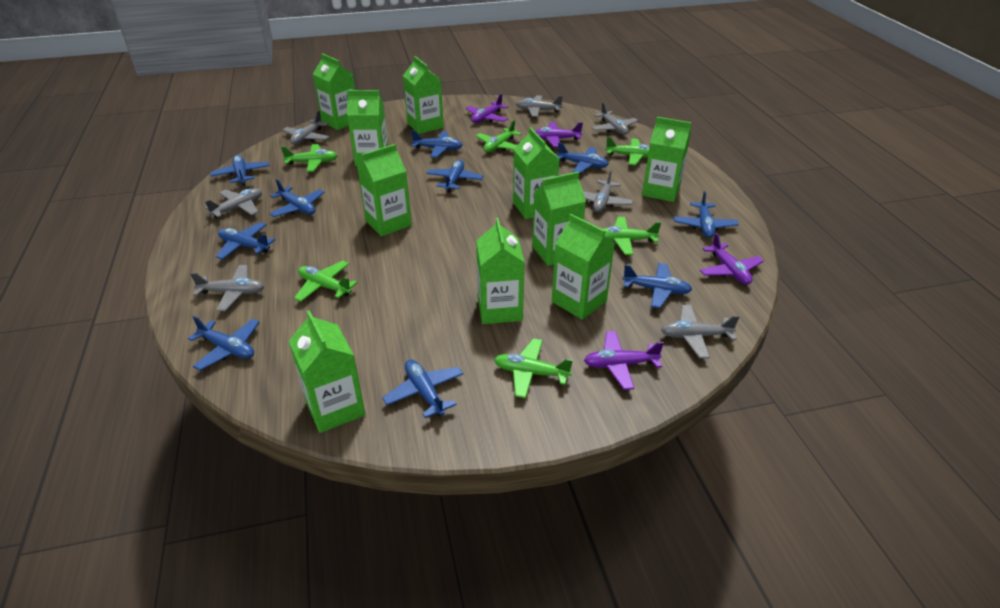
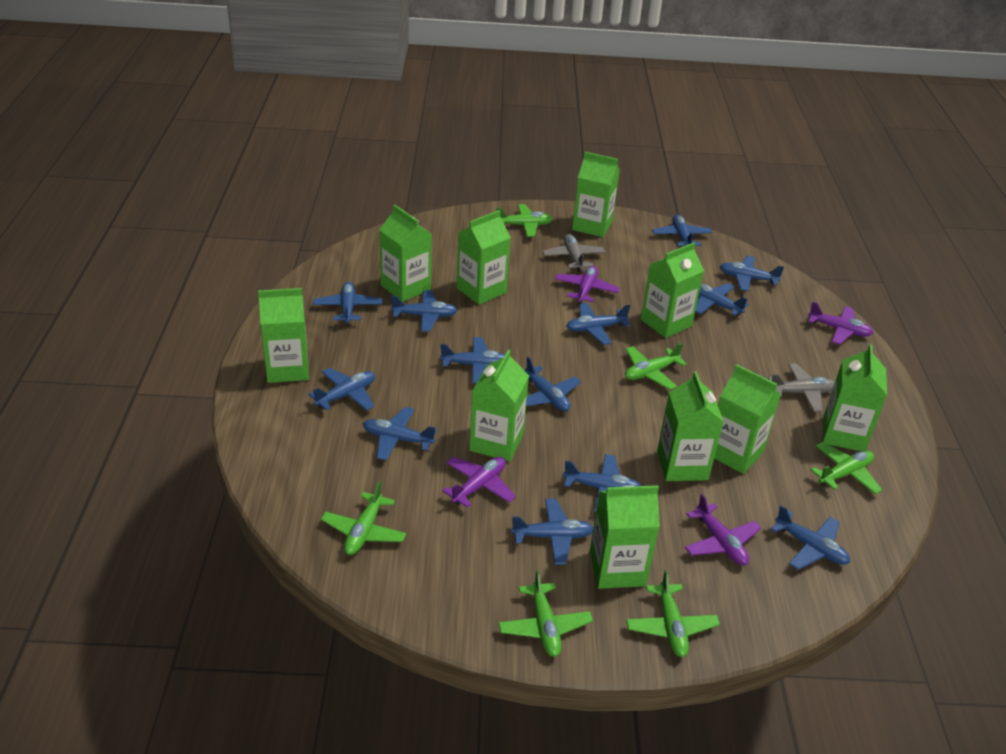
blue plane: 10 -> 13
grey plane: 7 -> 2

